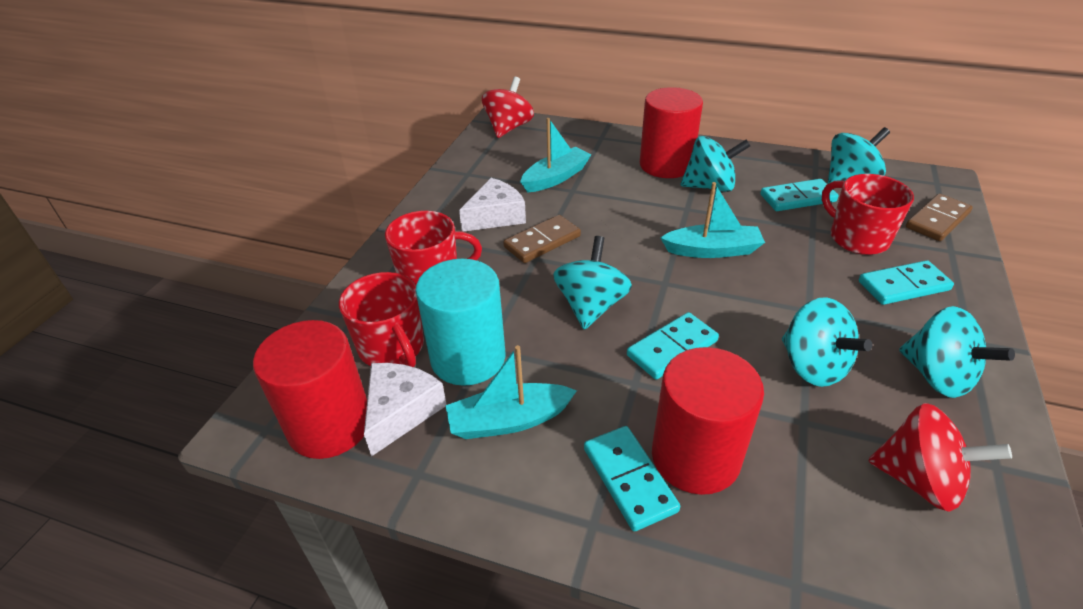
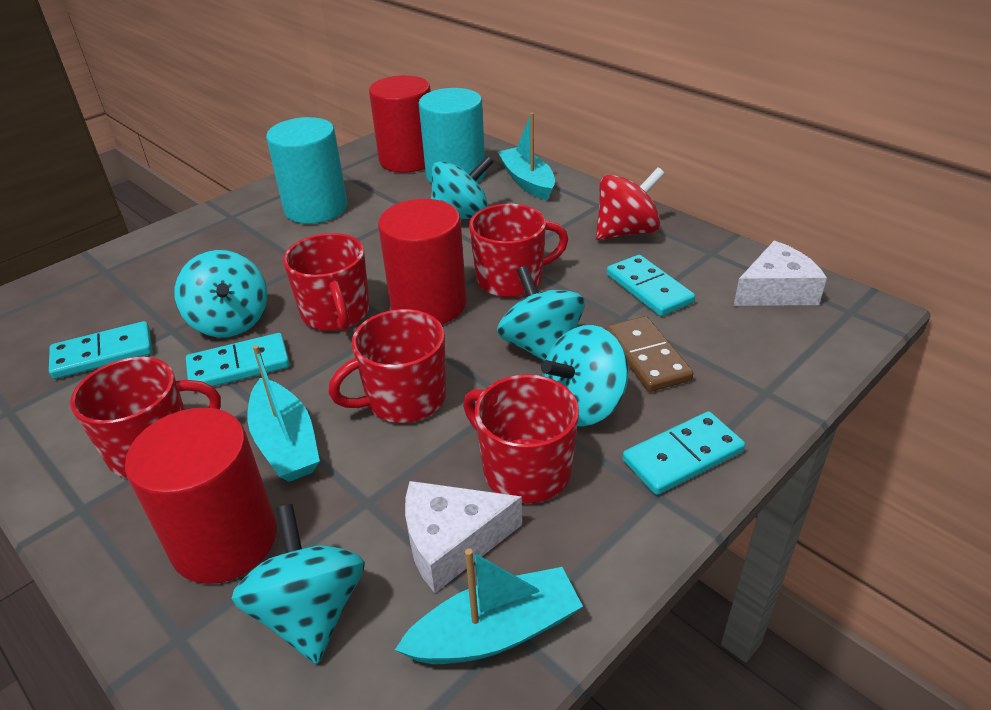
brown domino: 2 -> 1
red mug: 3 -> 5
red spinning top: 2 -> 1
turquoise cylinder: 1 -> 2

